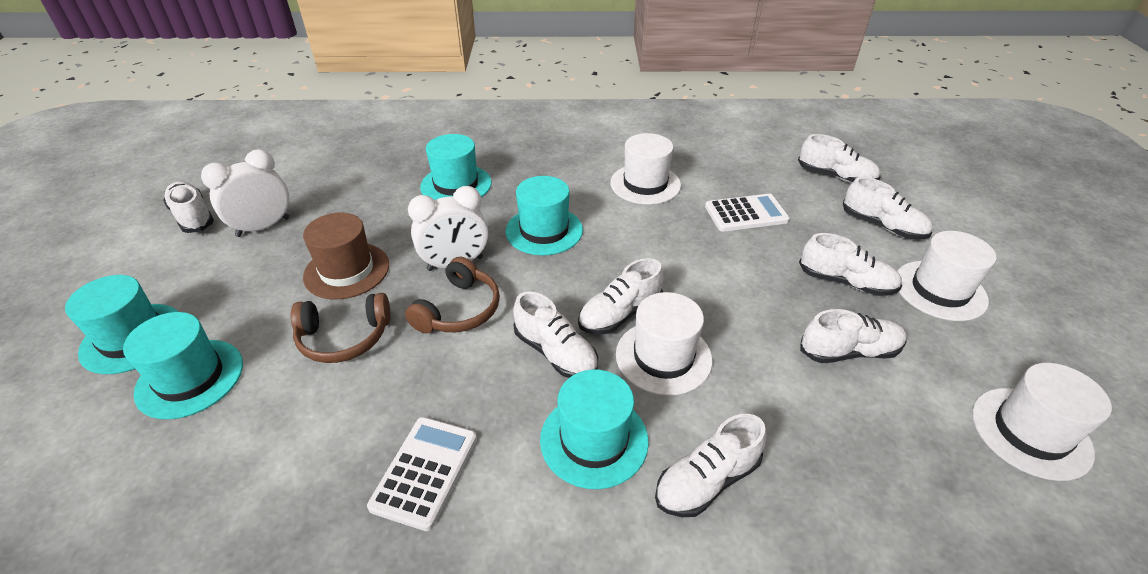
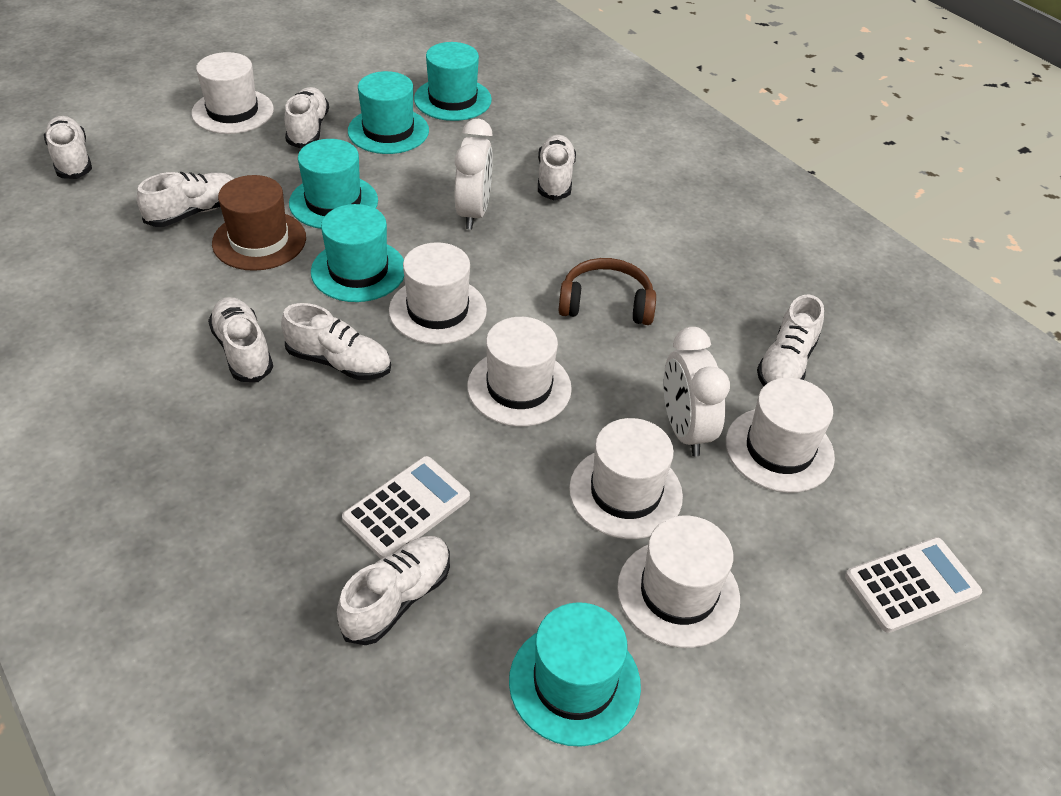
brown headphones: 2 -> 1
white hat: 4 -> 6

